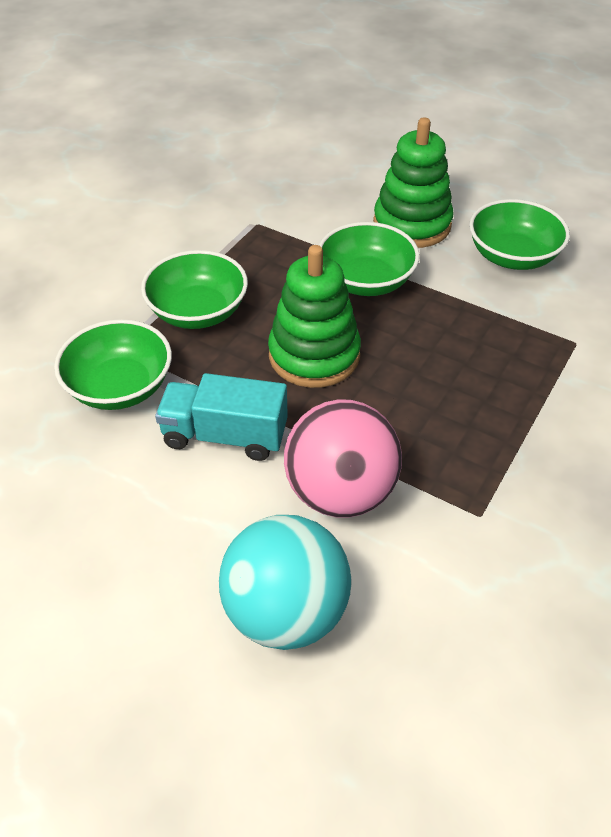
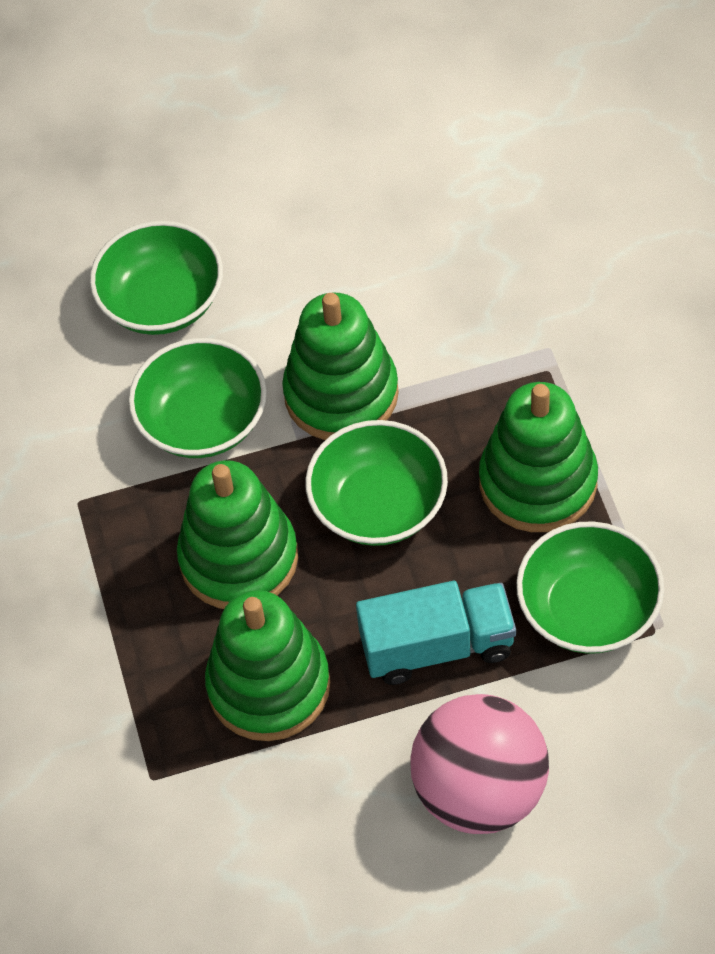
green stacking toy: 2 -> 4
turquoise ball: 1 -> 0

